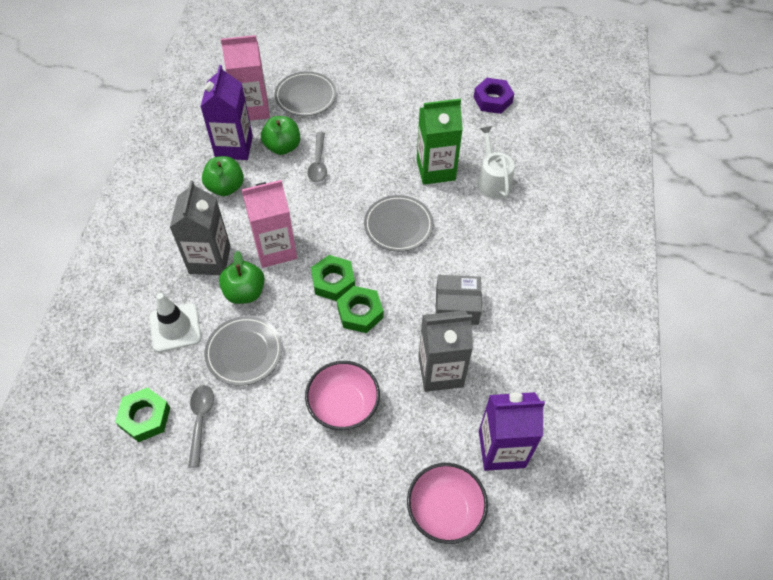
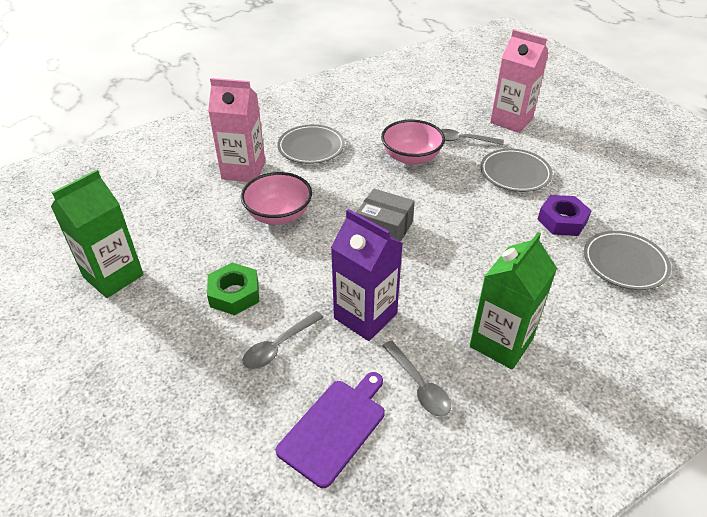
green apple: 3 -> 0
green carton: 1 -> 2
green nut: 3 -> 1
grey carton: 2 -> 0
grey spoon: 2 -> 3
purple carton: 2 -> 1
purple cutting board: 0 -> 1
white traffic cone: 1 -> 0
white watering can: 1 -> 0

